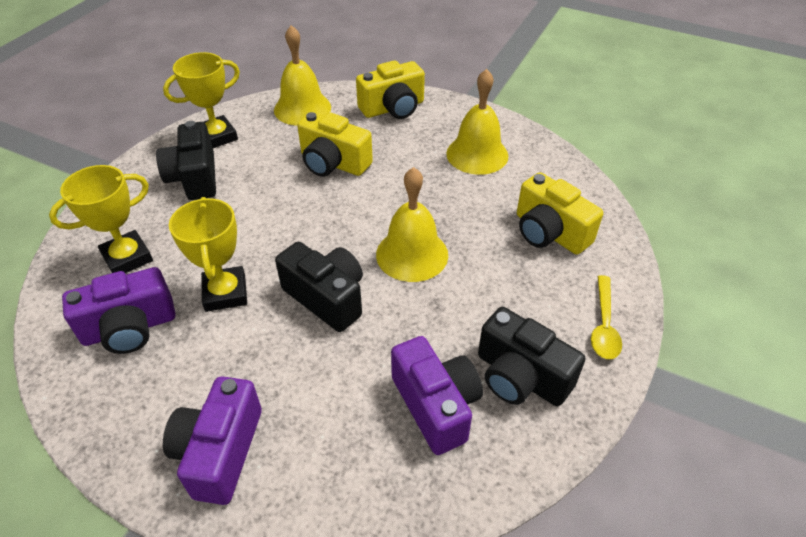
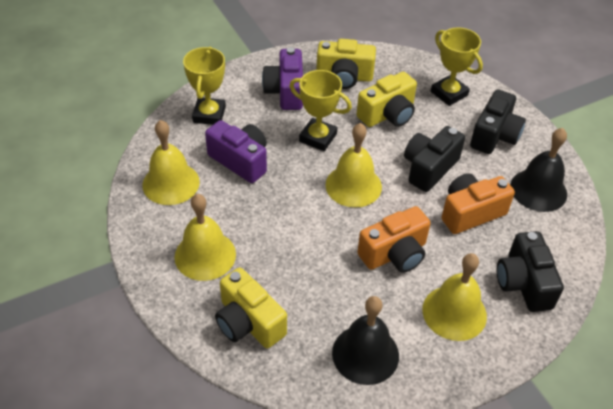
black bell: 0 -> 2
orange camera: 0 -> 2
purple camera: 3 -> 2
yellow bell: 3 -> 4
yellow spoon: 1 -> 0

